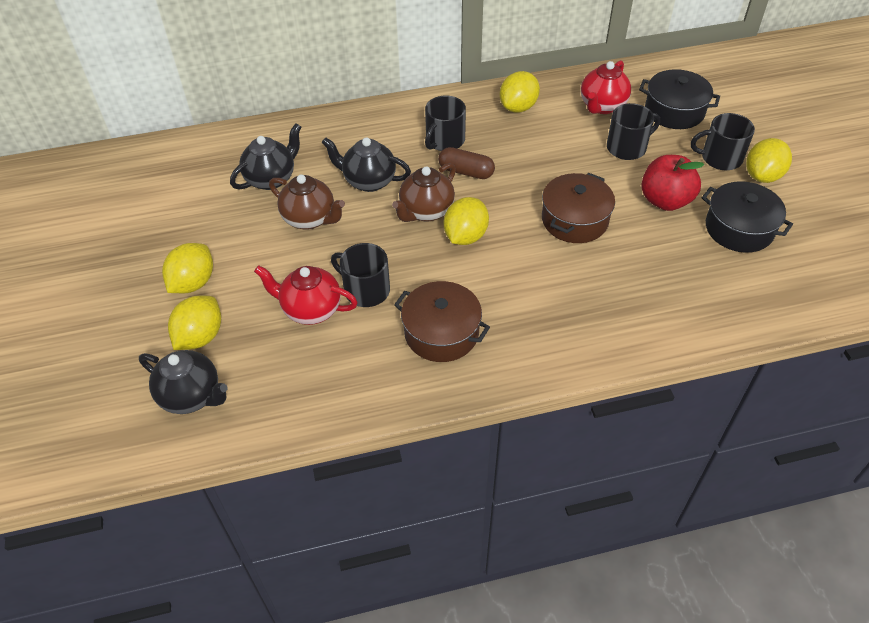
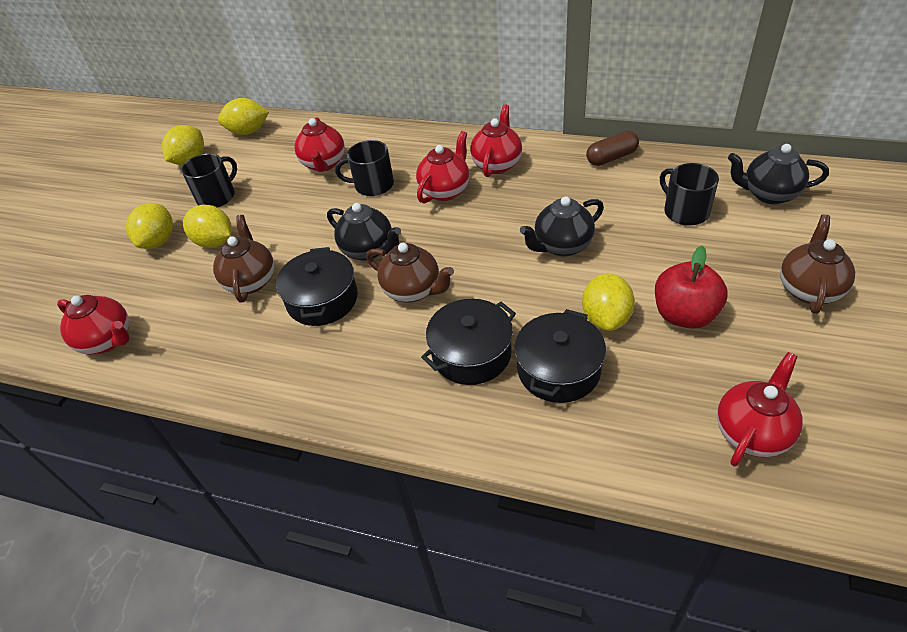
black mug: 4 -> 3
black pot: 2 -> 3
brown pot: 2 -> 0
brown teapot: 2 -> 3
red teapot: 2 -> 5

